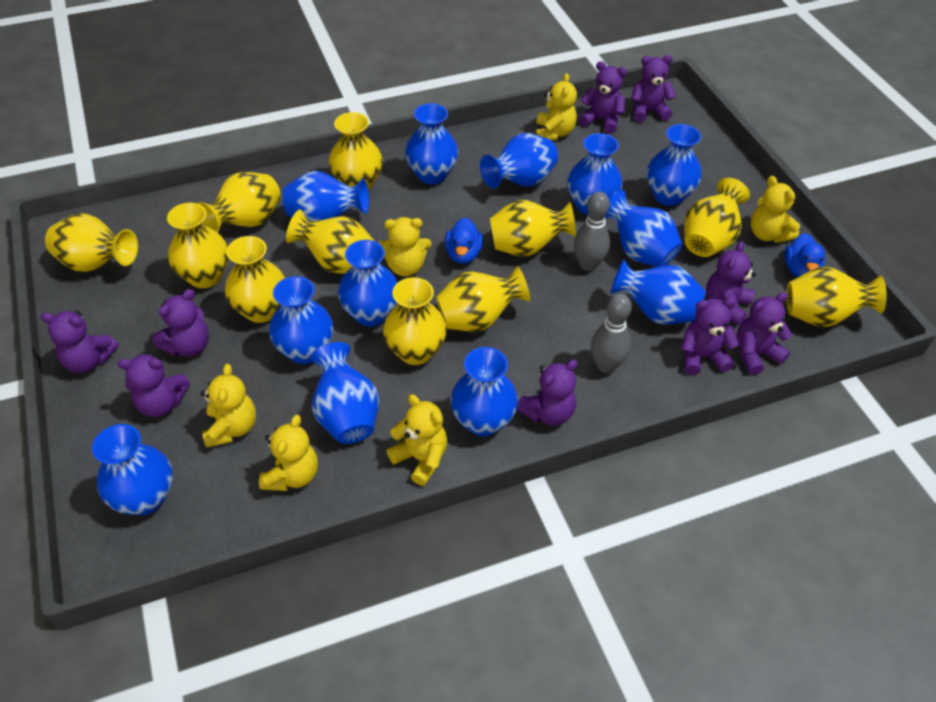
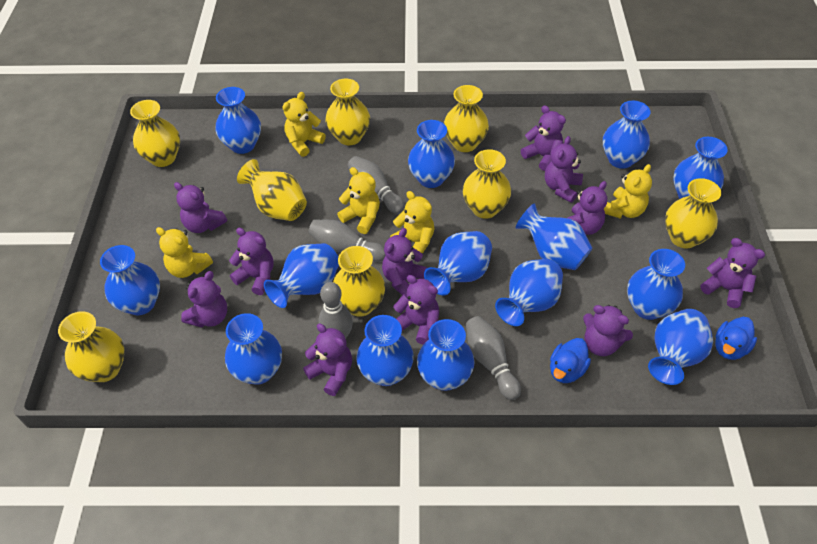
blue vase: 12 -> 14
grey bowling pin: 2 -> 4
purple teddy bear: 9 -> 11
yellow teddy bear: 6 -> 5
yellow vase: 11 -> 8

